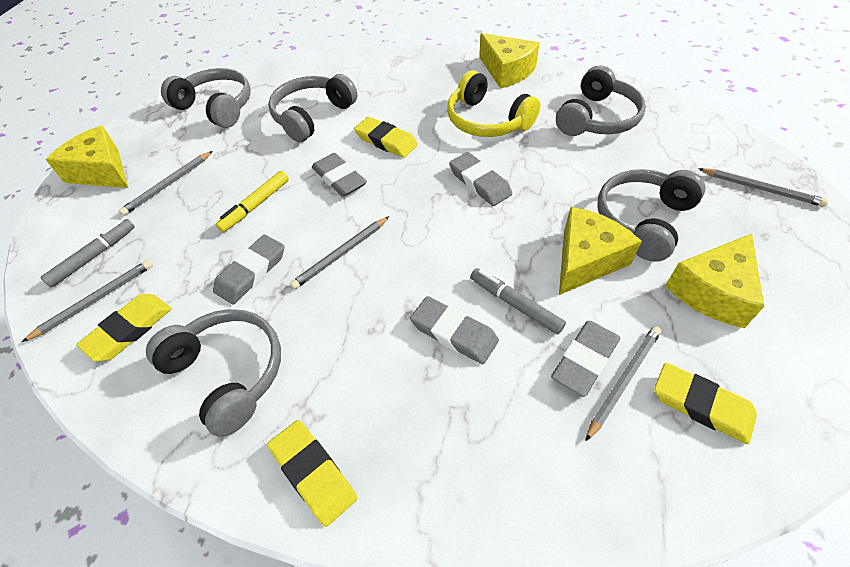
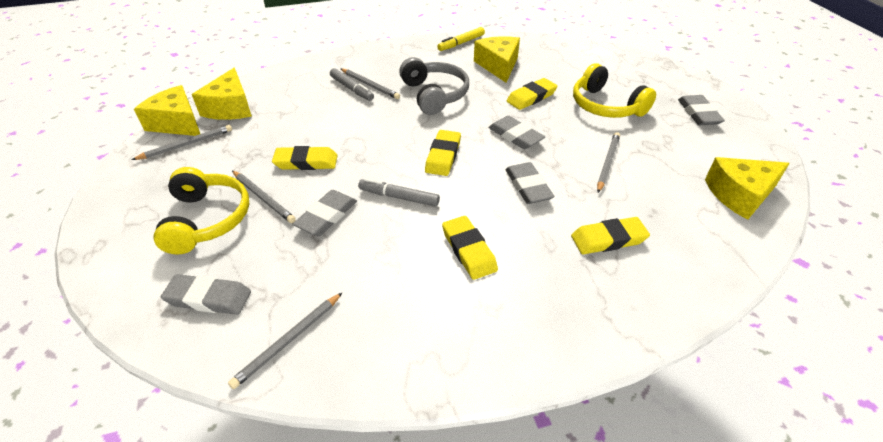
grey headphones: 5 -> 1
yellow eraser: 4 -> 5
yellow headphones: 1 -> 2

